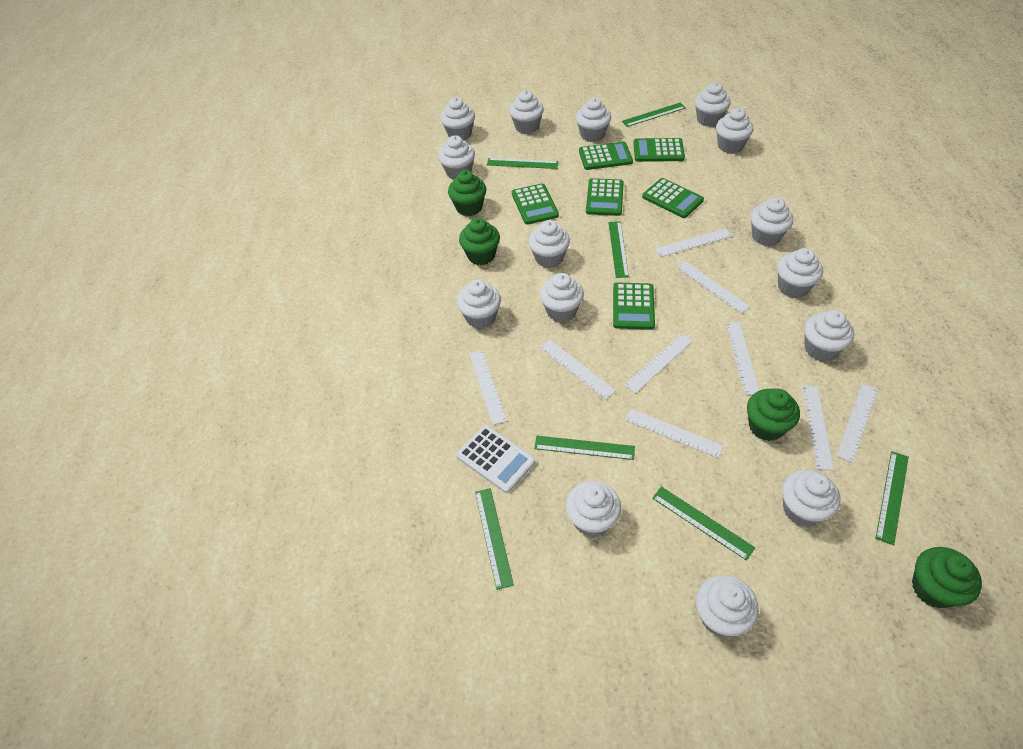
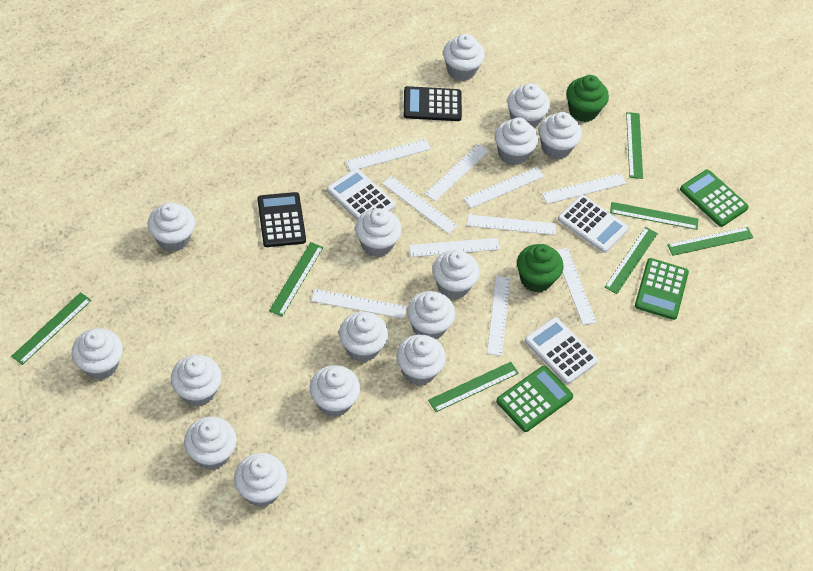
black calculator: 0 -> 2
green calculator: 6 -> 3
green cupcake: 4 -> 2
white calculator: 1 -> 3
white ruler: 9 -> 10

